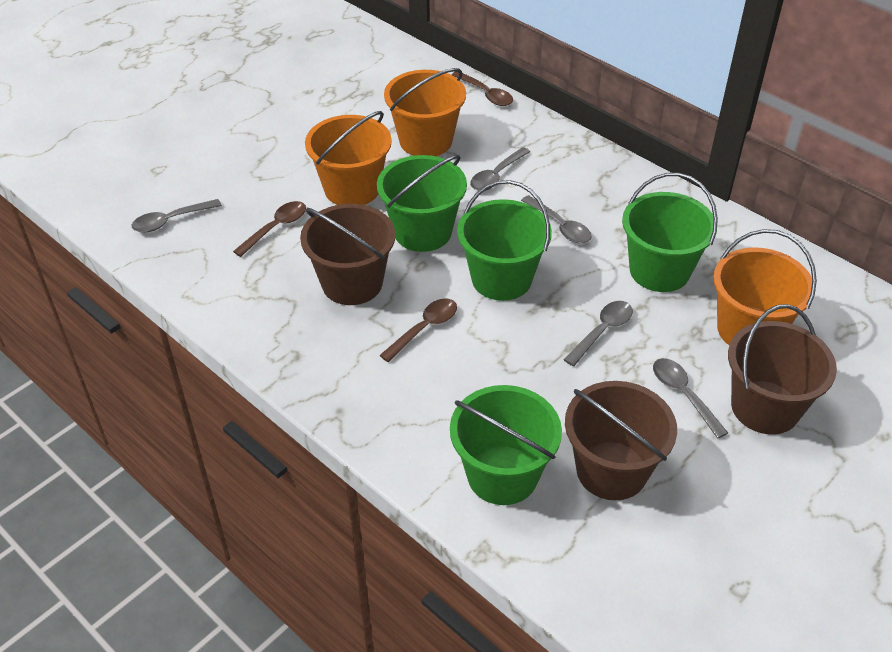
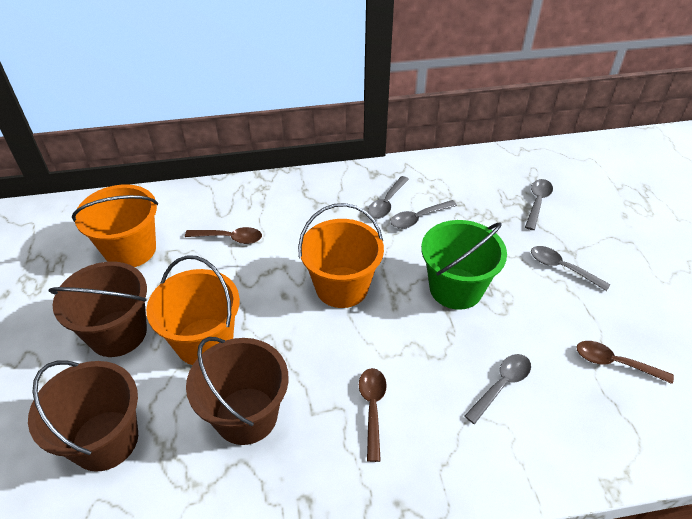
green bucket: 4 -> 1

